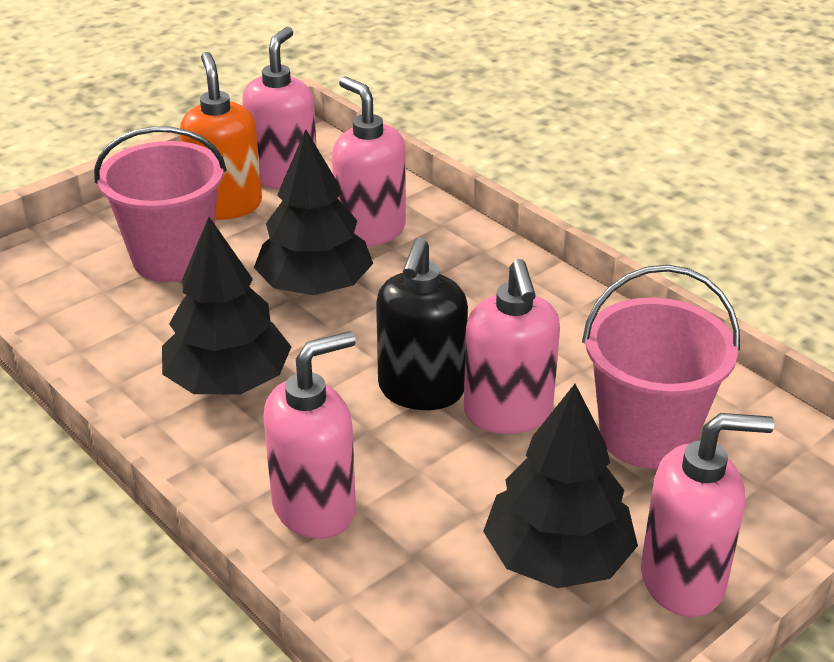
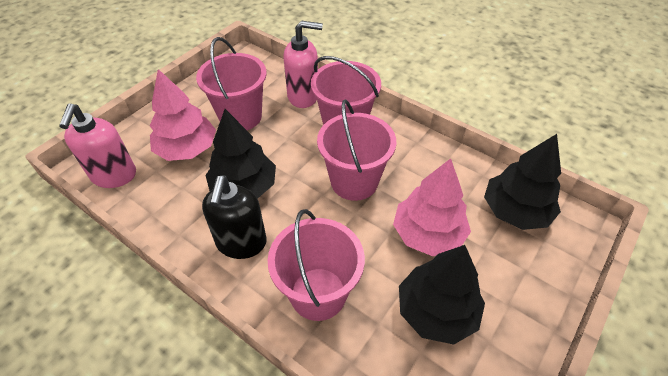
orange soap dispenser: 1 -> 0
pink bucket: 2 -> 4
pink soap dispenser: 5 -> 2
pink tree: 0 -> 2

